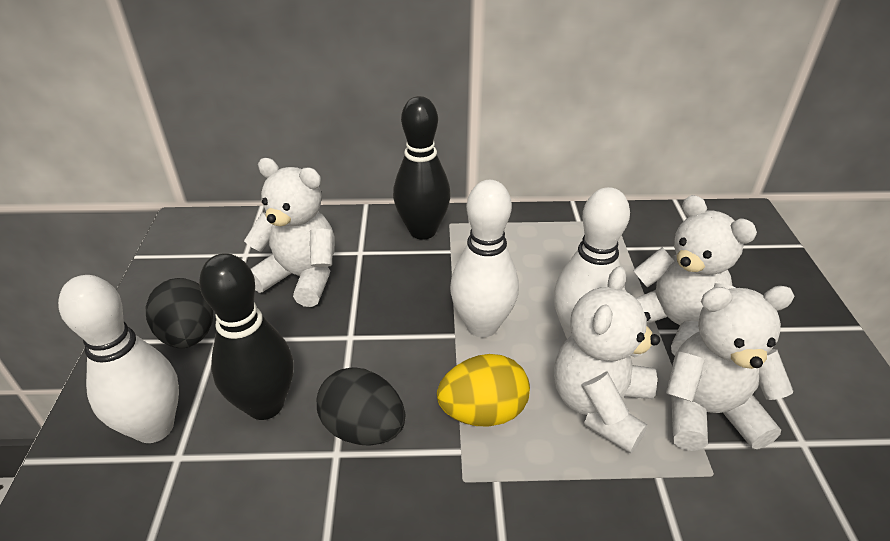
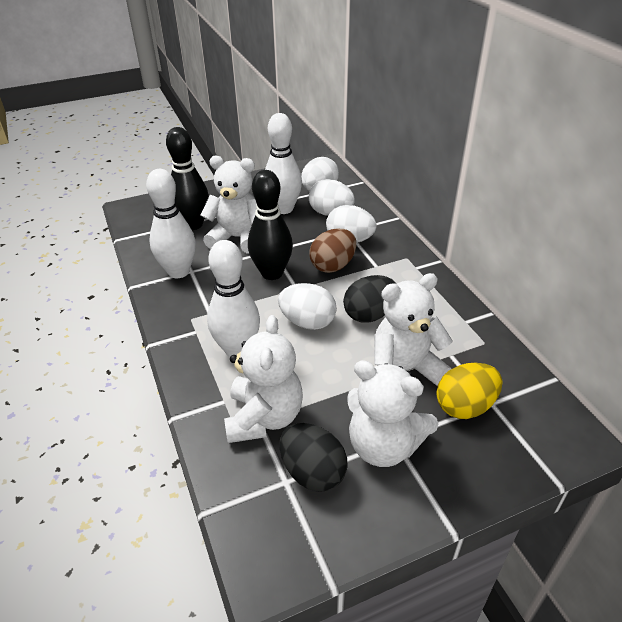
brown egg: 0 -> 1
white egg: 0 -> 4

